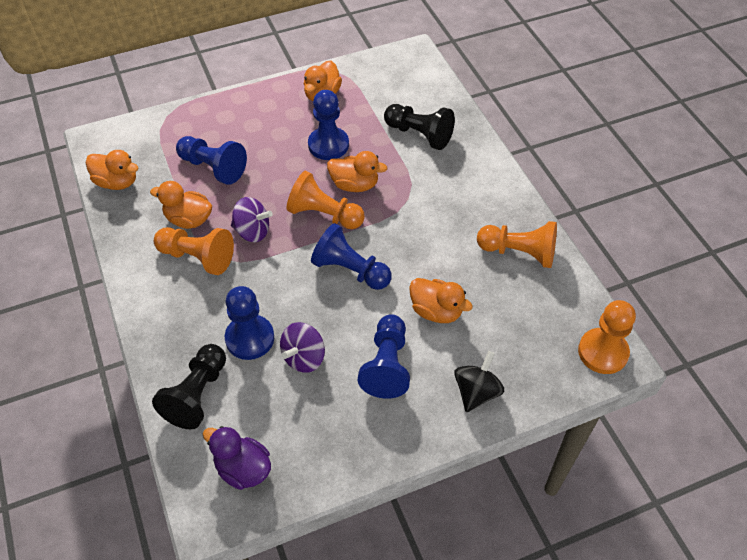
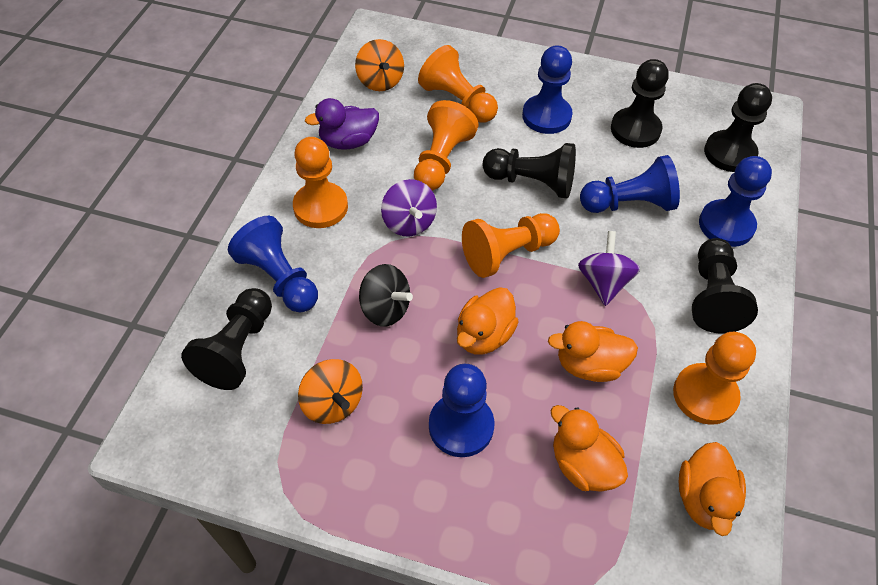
black pawn: 2 -> 5
orange duck: 5 -> 4
orange pawn: 4 -> 5
orange spinning top: 0 -> 2

